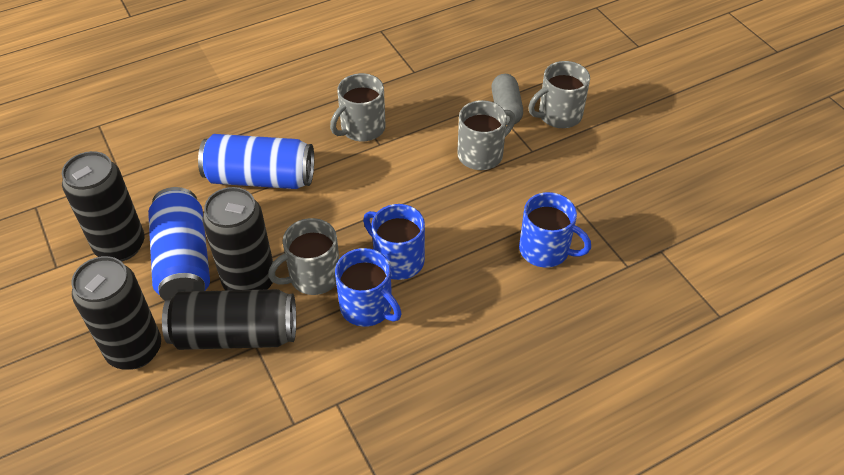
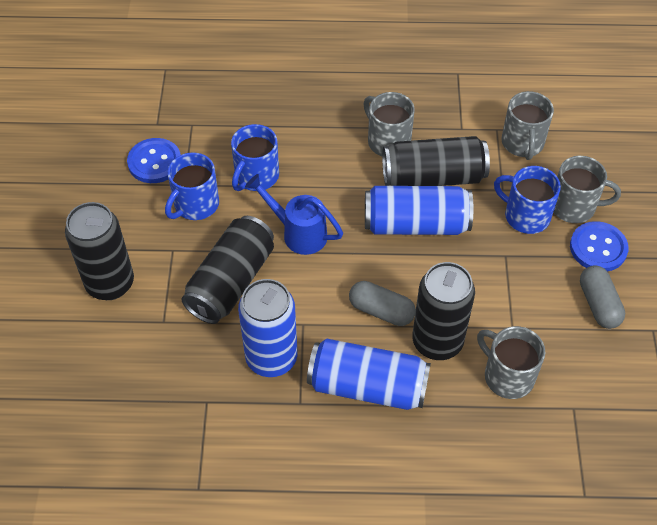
blue button: 0 -> 2
blue can: 2 -> 3
blue watering can: 0 -> 1
grey capsule: 1 -> 2

